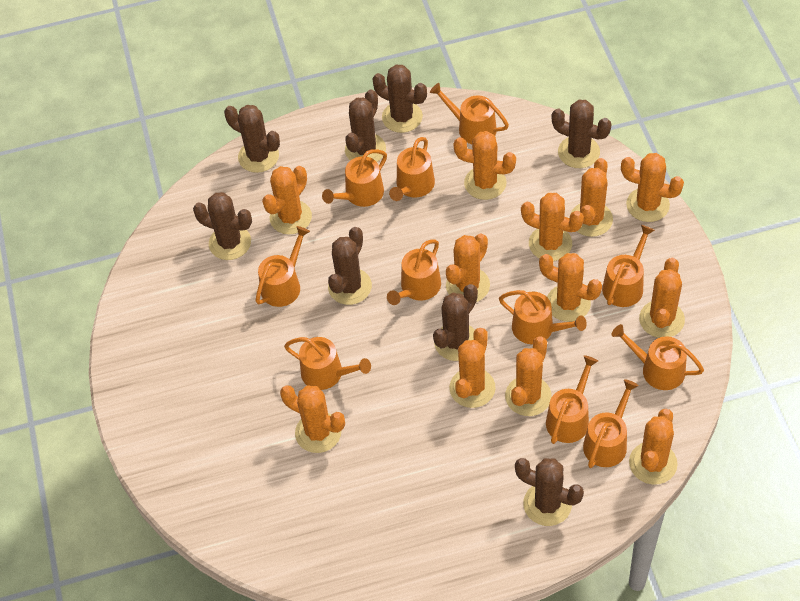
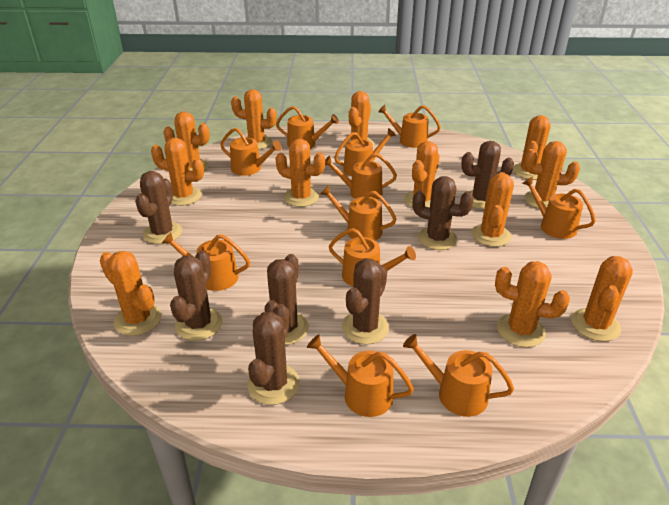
brown cactus: 8 -> 7

